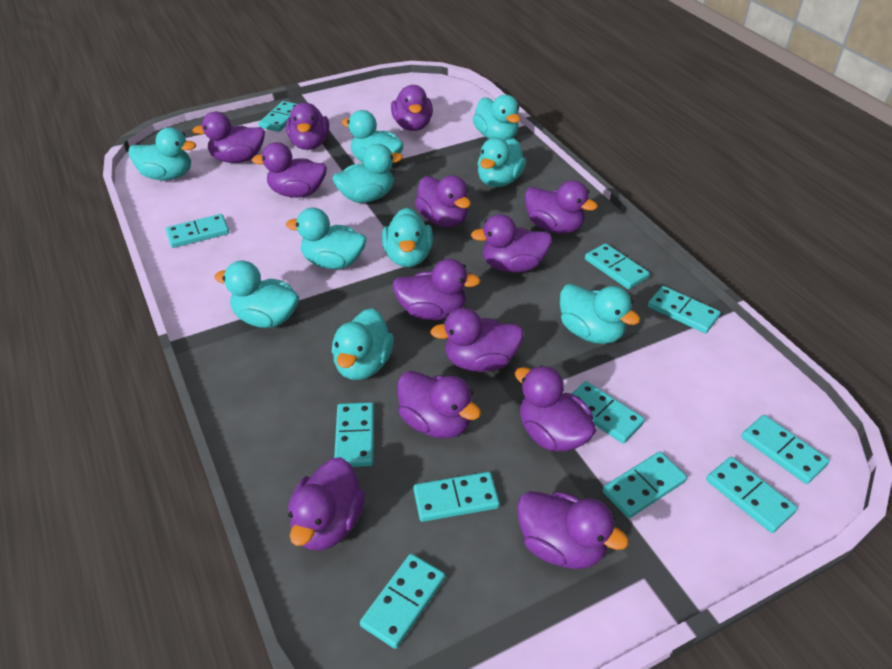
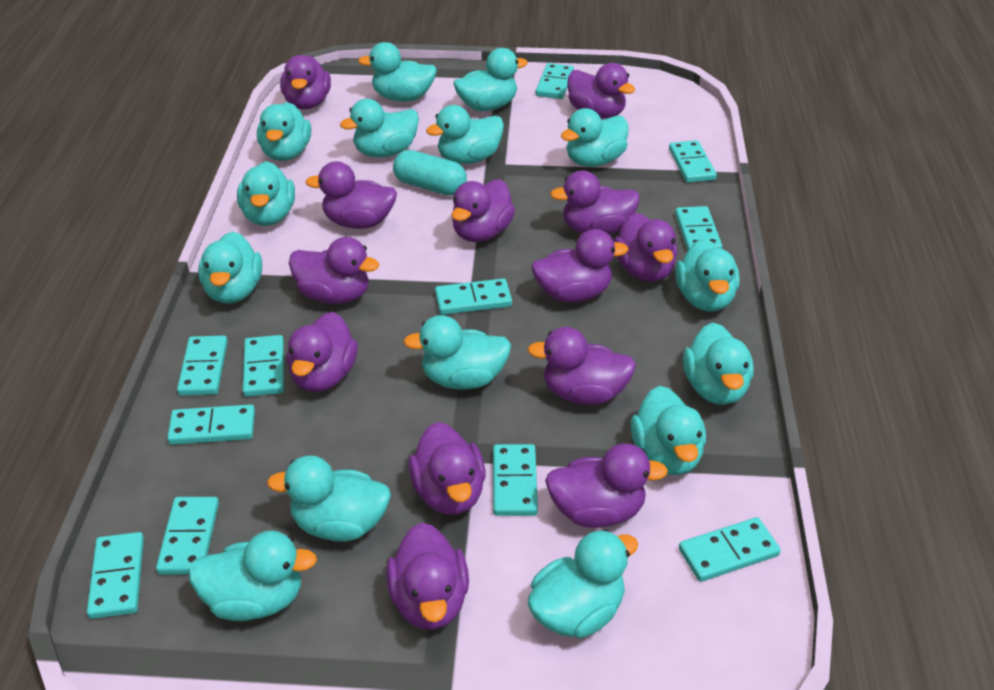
turquoise capsule: 0 -> 1
turquoise duck: 10 -> 15

